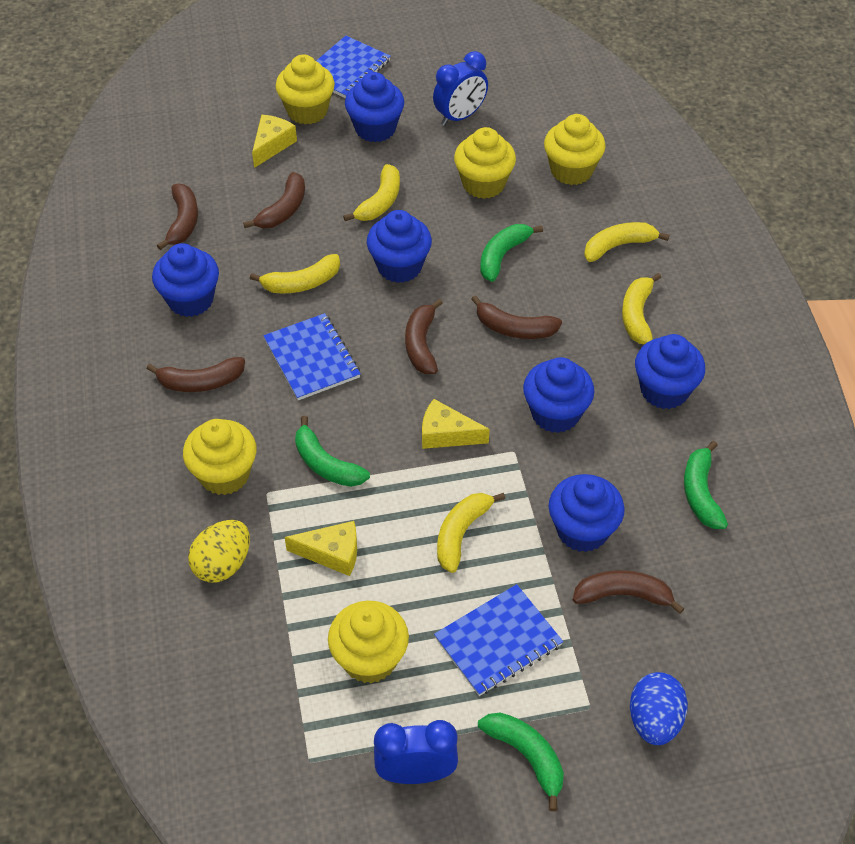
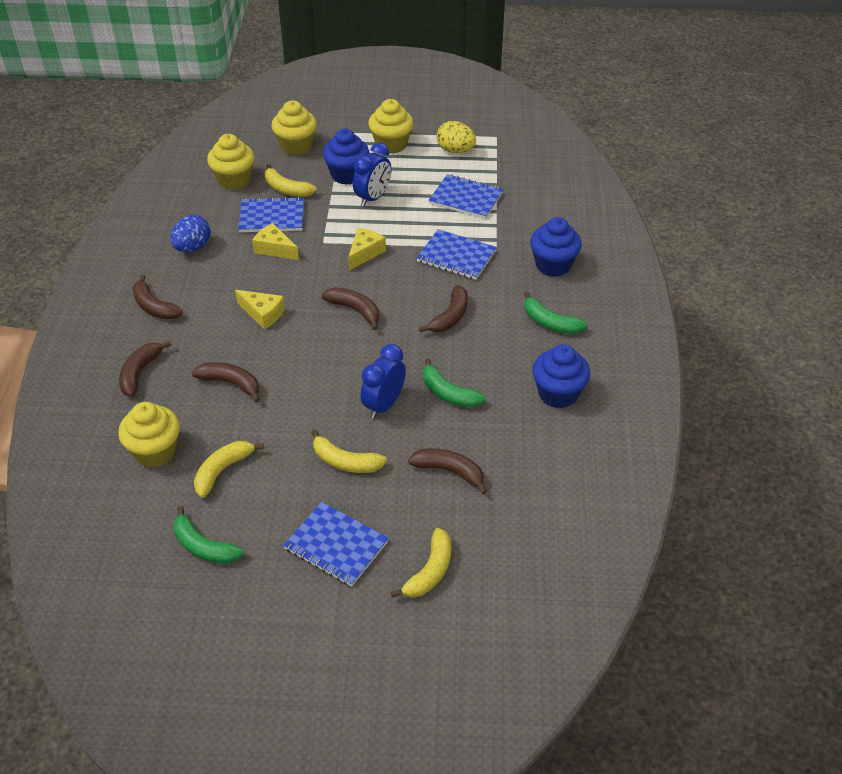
blue cupcake: 6 -> 3
blue notebook: 3 -> 4
green banana: 4 -> 3
yellow banana: 5 -> 4
yellow cupcake: 5 -> 4

